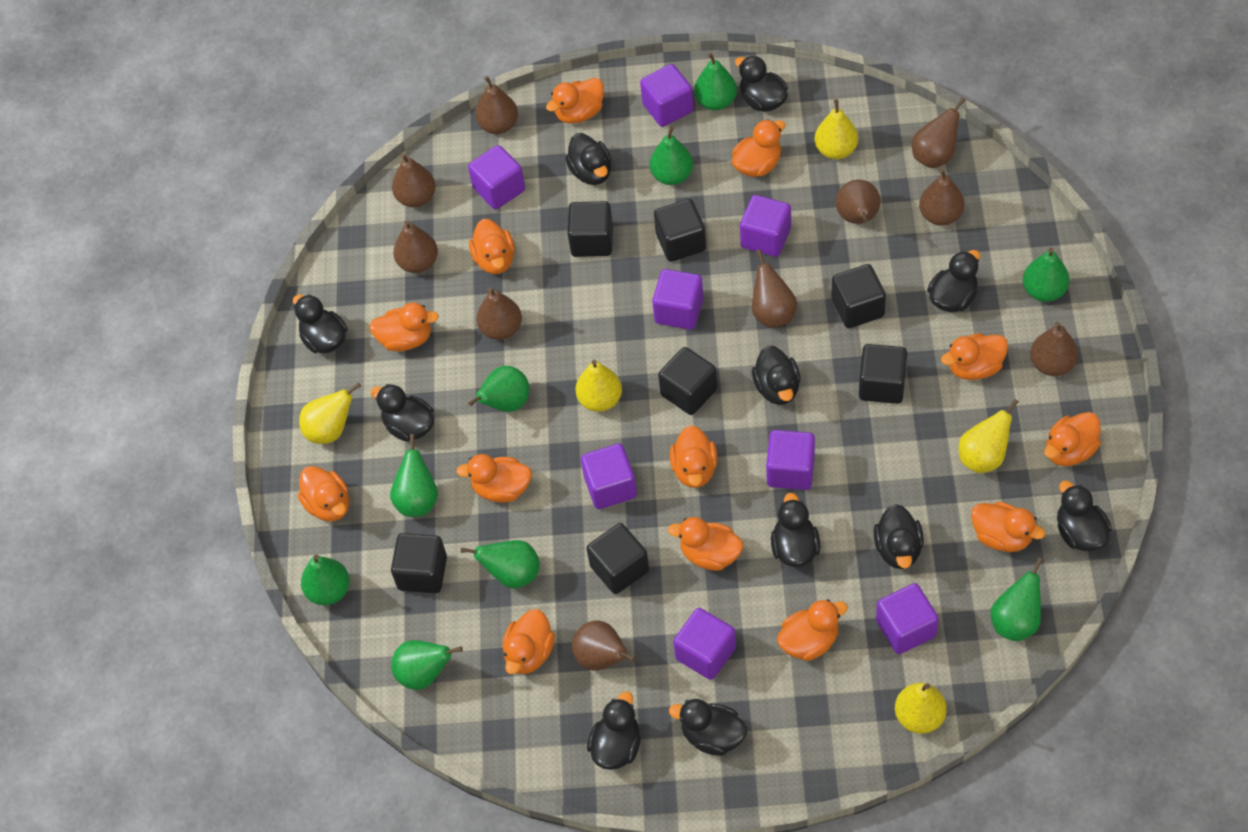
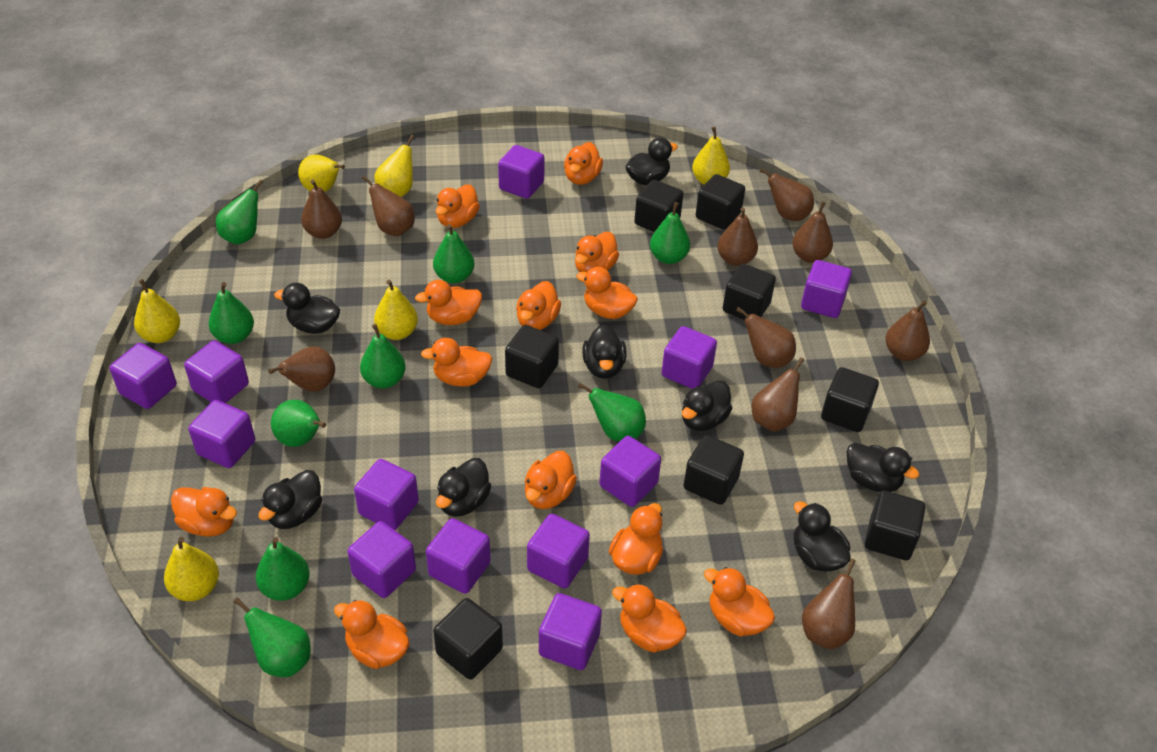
black cube: 7 -> 8
black duck: 11 -> 8
purple cube: 8 -> 12
yellow pear: 5 -> 6

